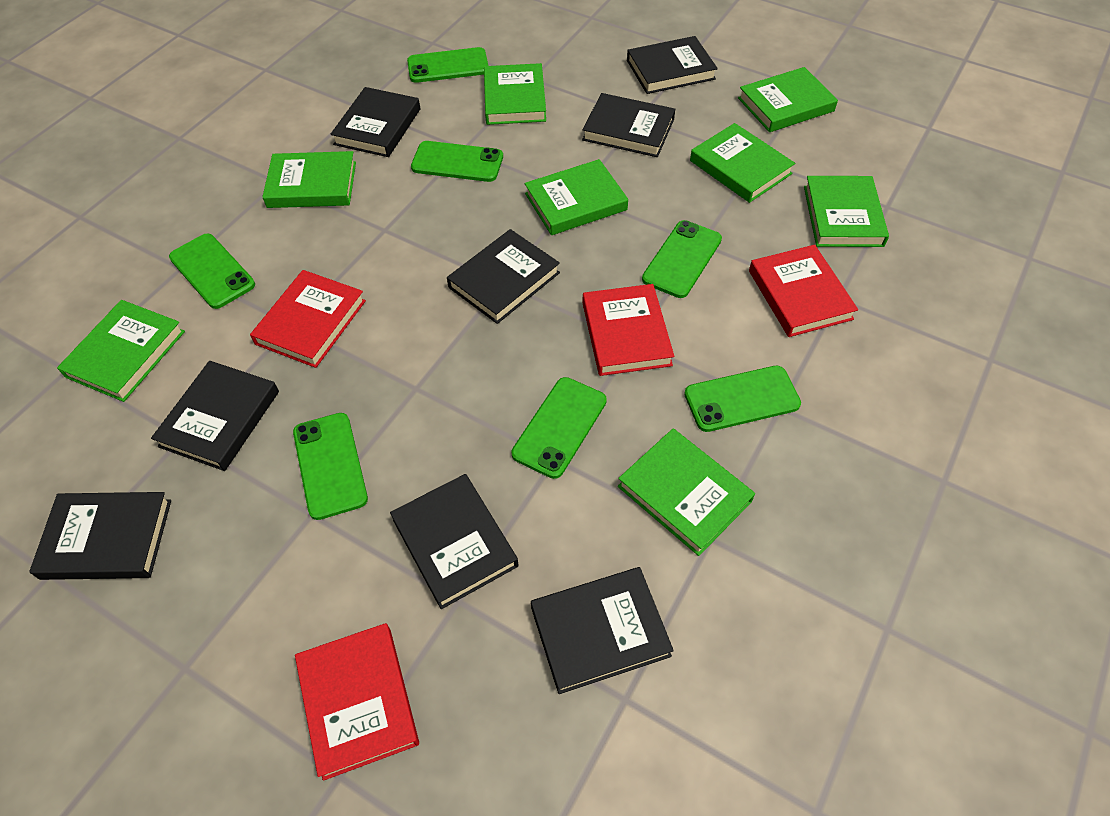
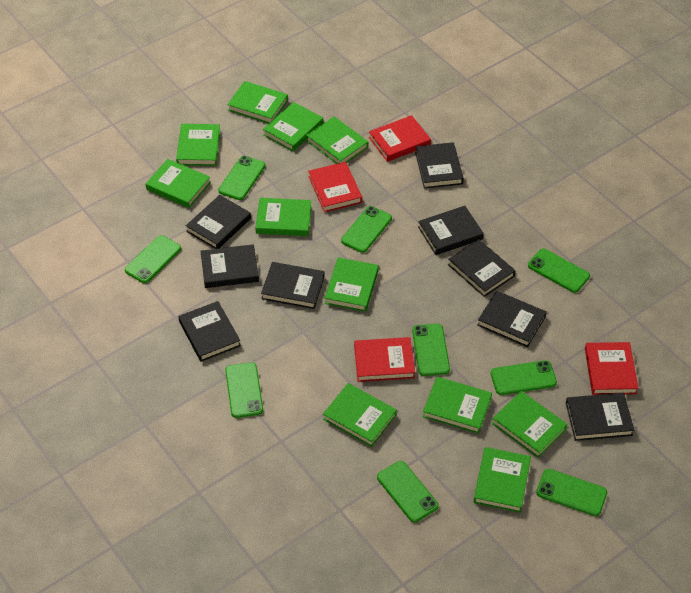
black book: 8 -> 9
green book: 8 -> 11
green phone: 7 -> 9

